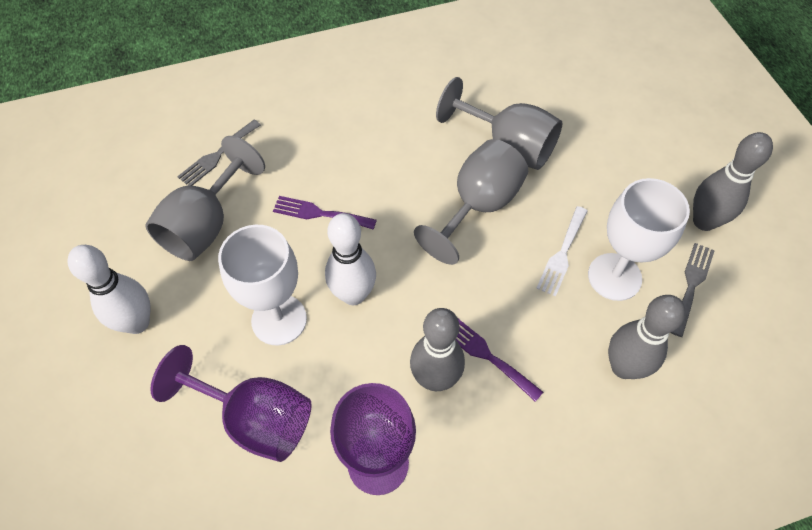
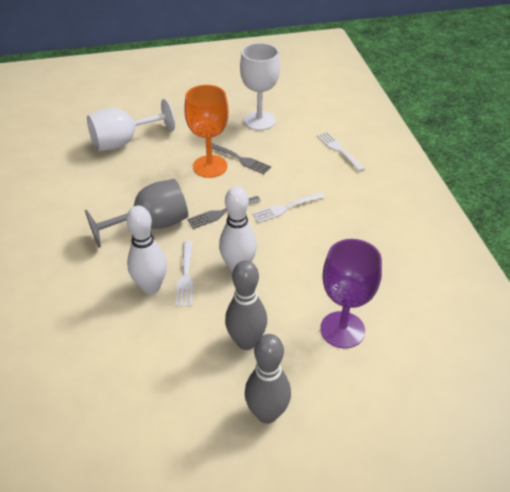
grey bowling pin: 3 -> 2
grey goblet: 3 -> 1
orange goblet: 0 -> 1
purple fork: 2 -> 0
purple goblet: 2 -> 1
white fork: 1 -> 3

